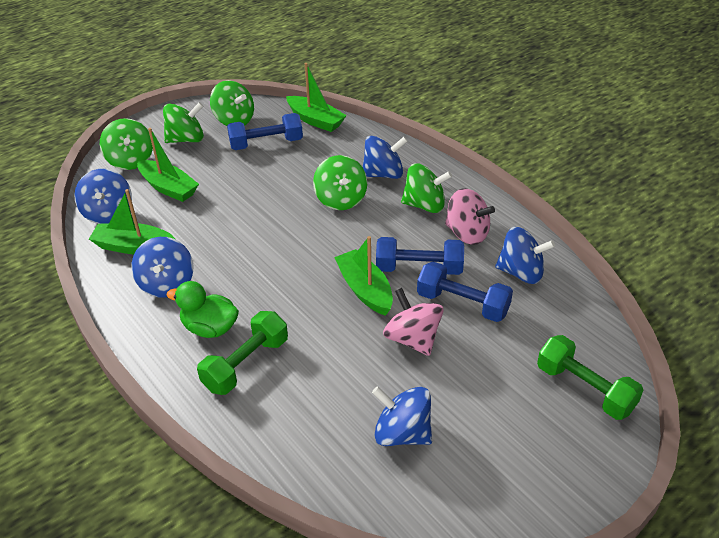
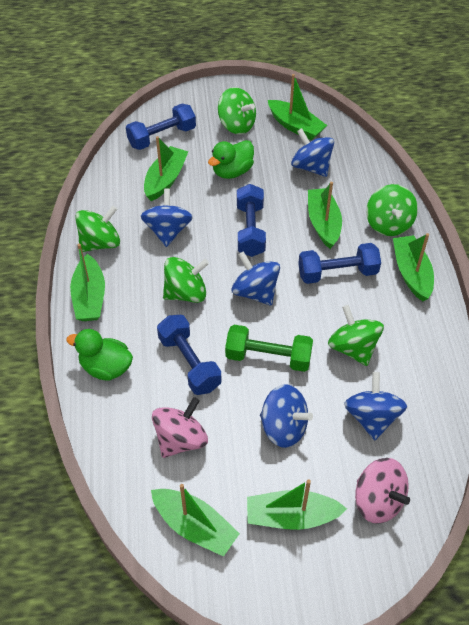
blue dumbbell: 3 -> 4
green boat: 4 -> 7
green duck: 1 -> 2
green dumbbell: 2 -> 1

